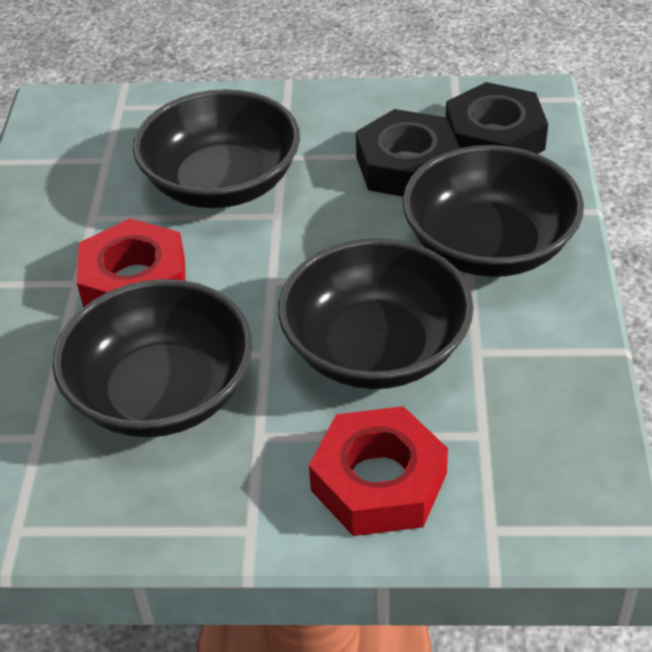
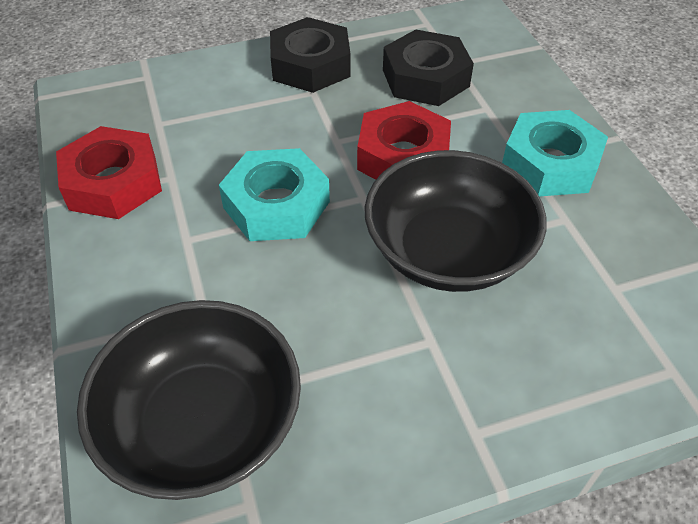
black bowl: 4 -> 2
turquoise nut: 0 -> 2

